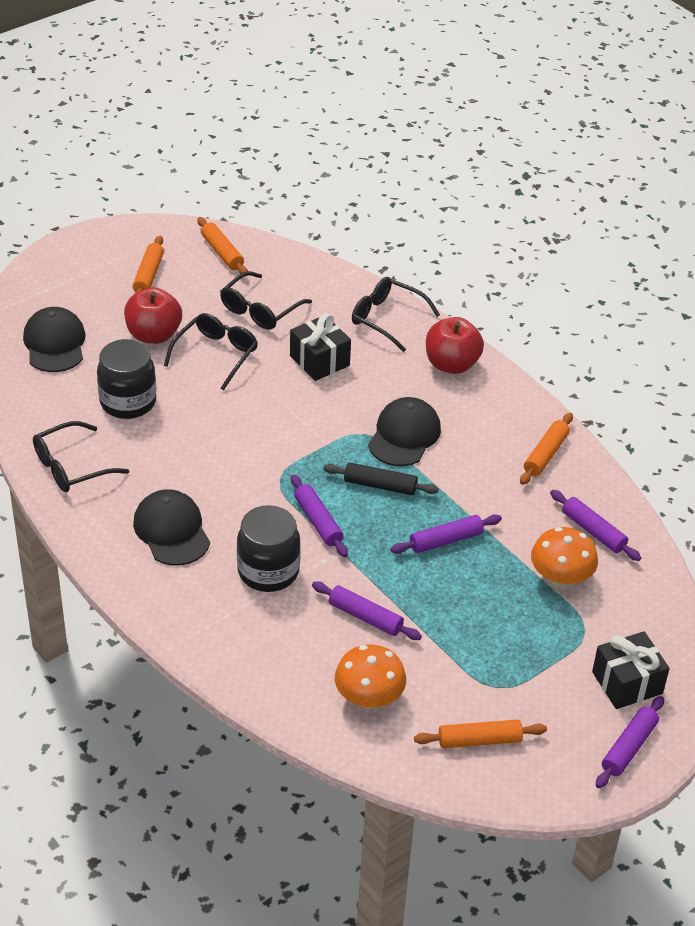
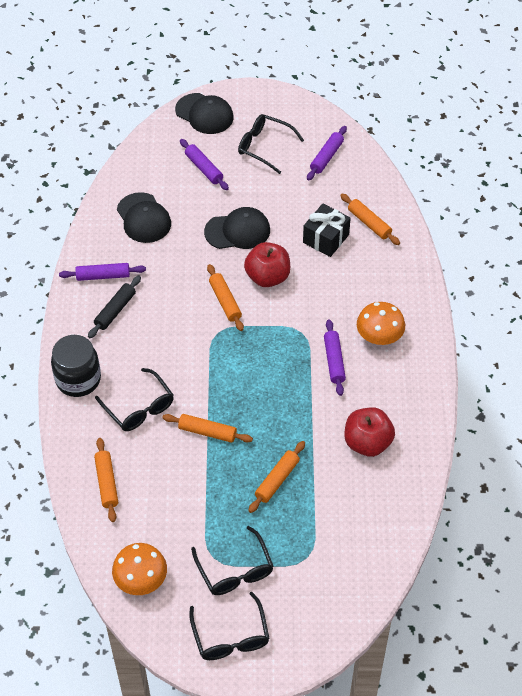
black gift: 2 -> 1
black jar: 2 -> 1
orange rolling pin: 4 -> 5
purple rolling pin: 5 -> 4

